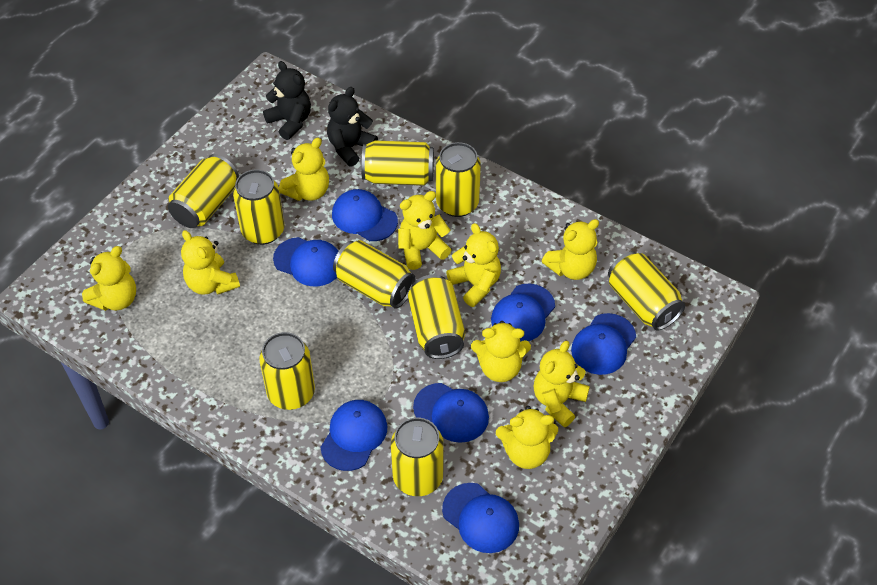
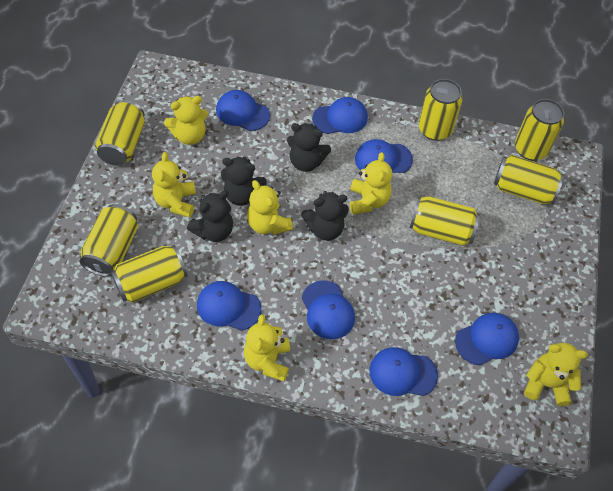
black teddy bear: 2 -> 4
yellow can: 9 -> 7
yellow teddy bear: 9 -> 6

